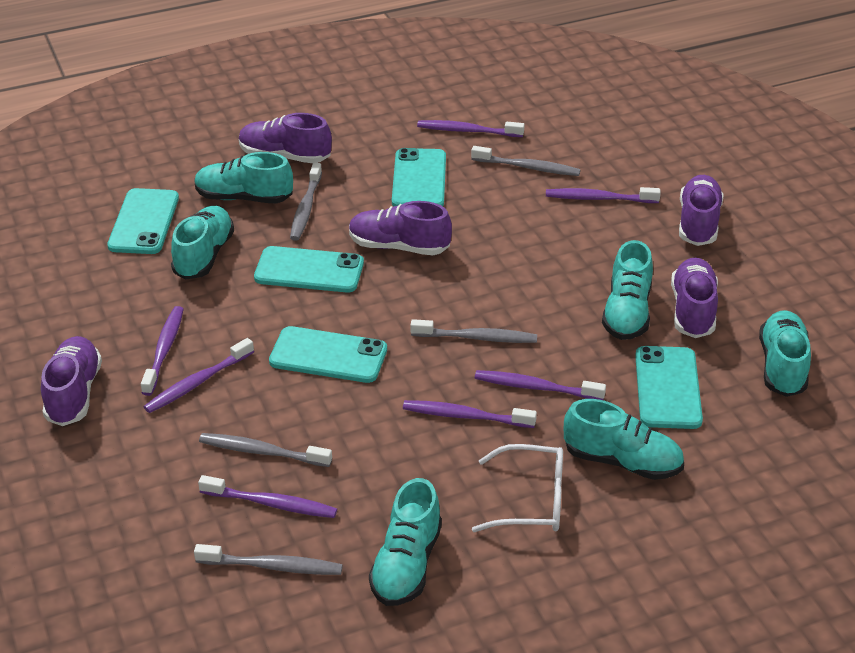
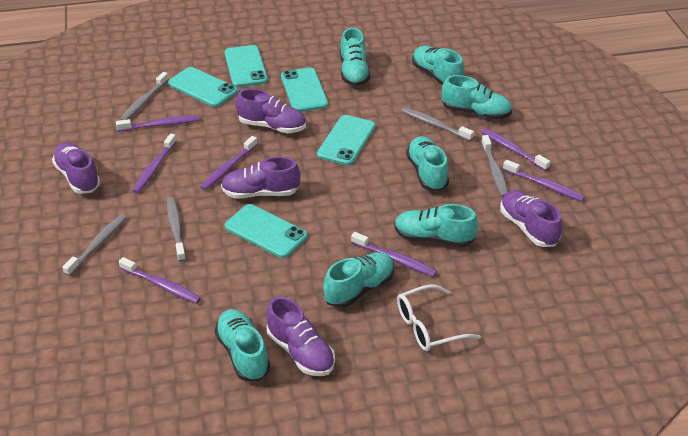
turquoise shoe: 6 -> 7

